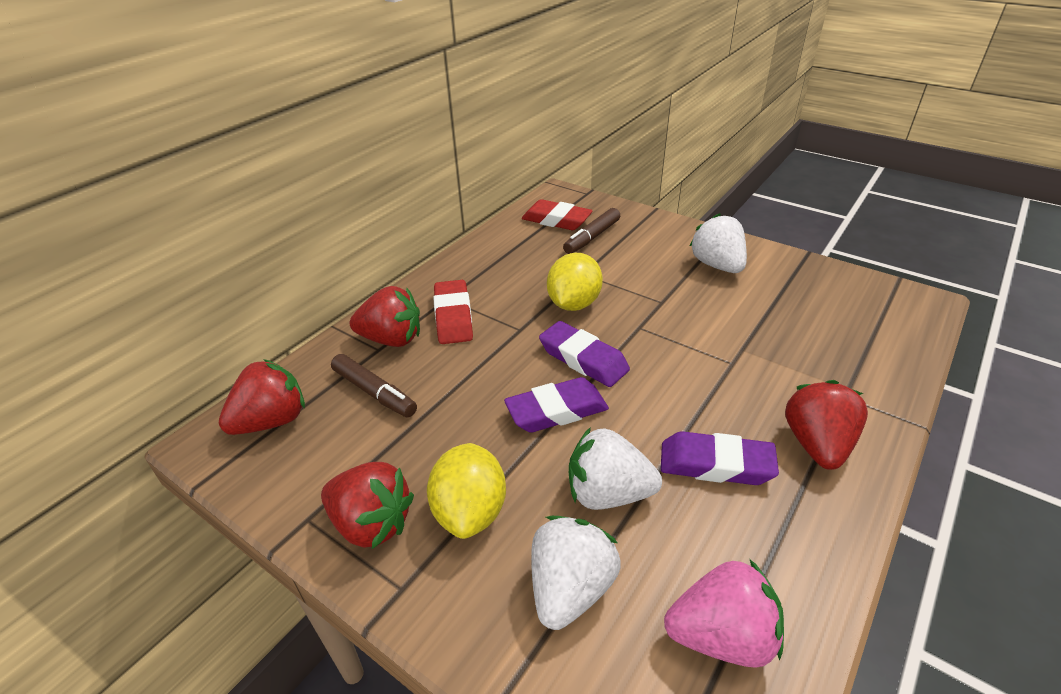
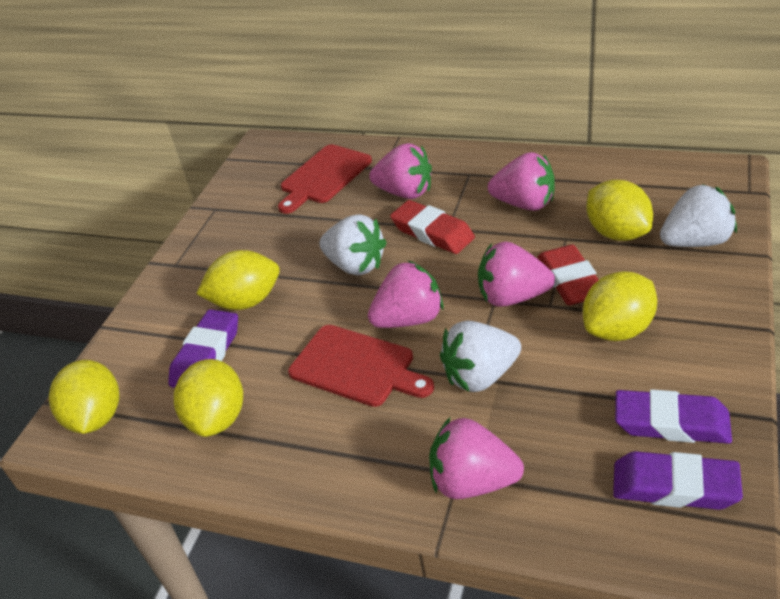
brown marker: 2 -> 0
pink strawberry: 1 -> 5
red cutting board: 0 -> 2
red strawberry: 4 -> 0
yellow lemon: 2 -> 5

